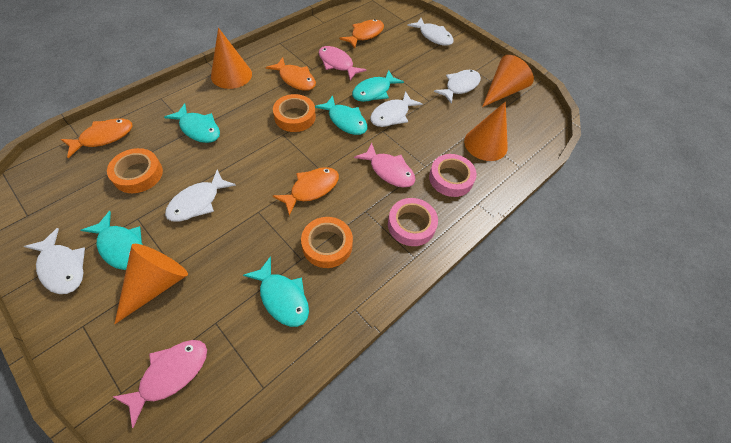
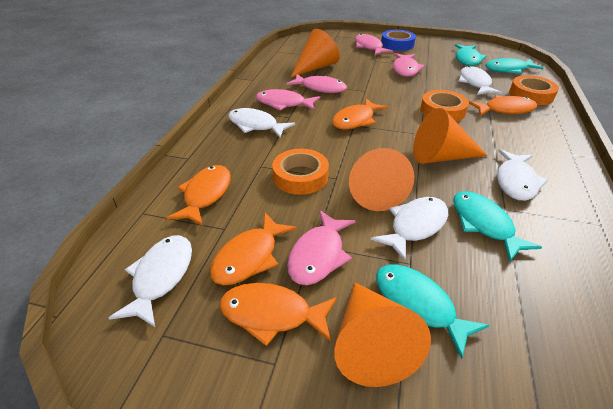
blue tape: 0 -> 1
orange fish: 4 -> 5
pink fish: 3 -> 5
pink tape: 2 -> 0
turquoise fish: 5 -> 4

